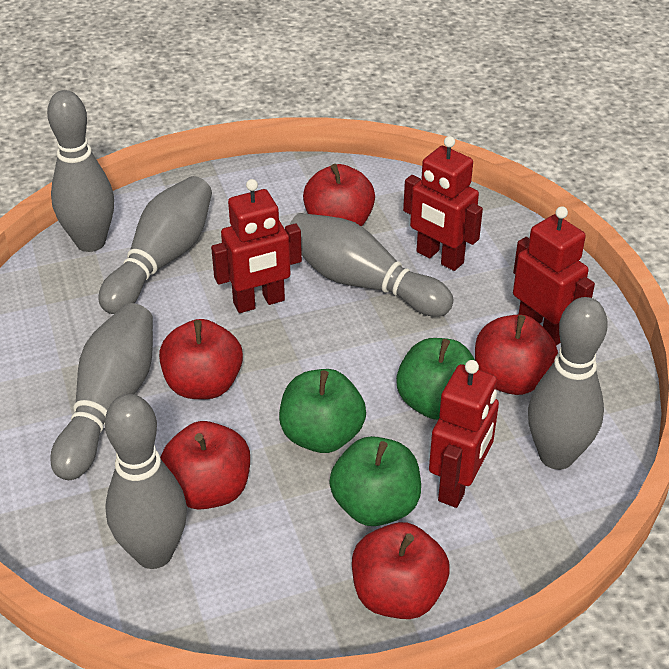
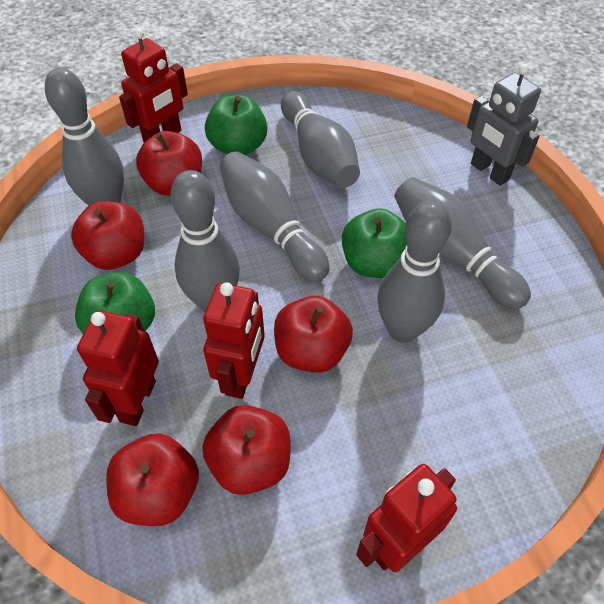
grey robot: 0 -> 1

